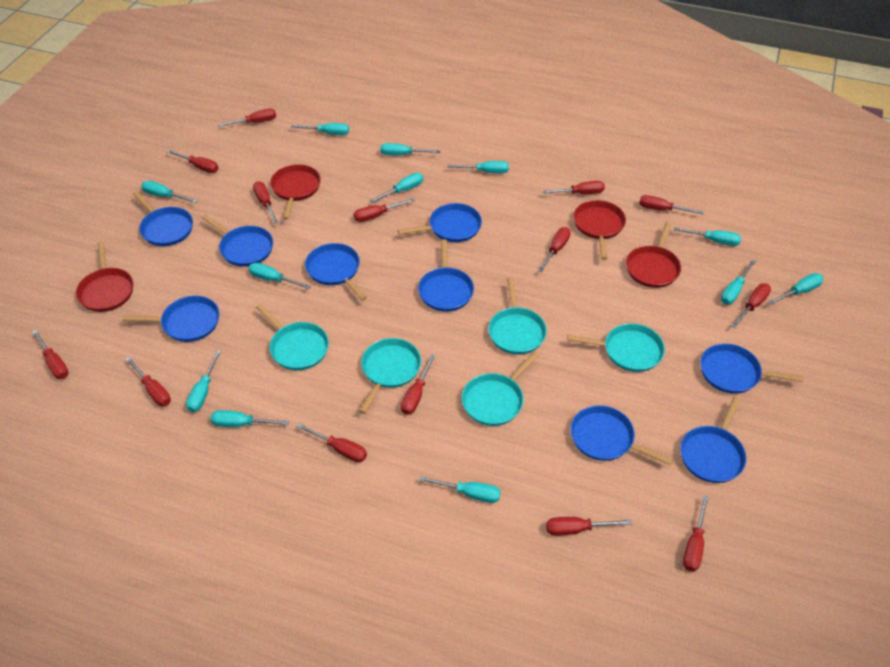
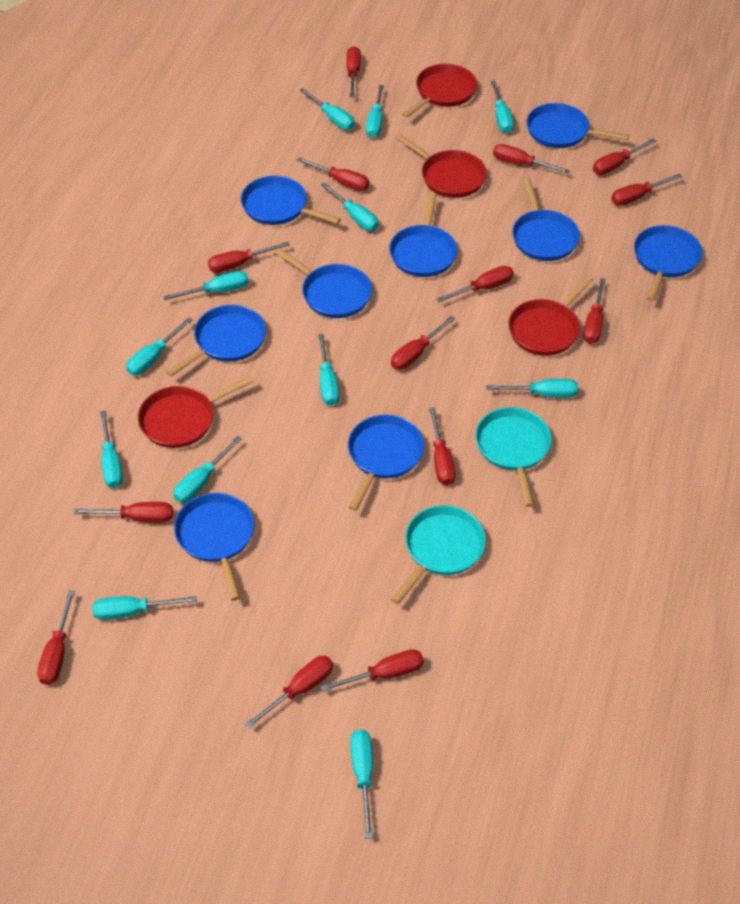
turquoise pan: 5 -> 2

